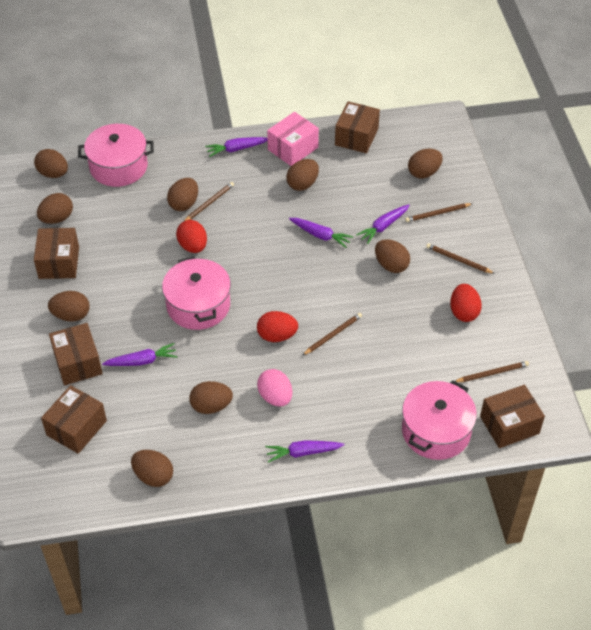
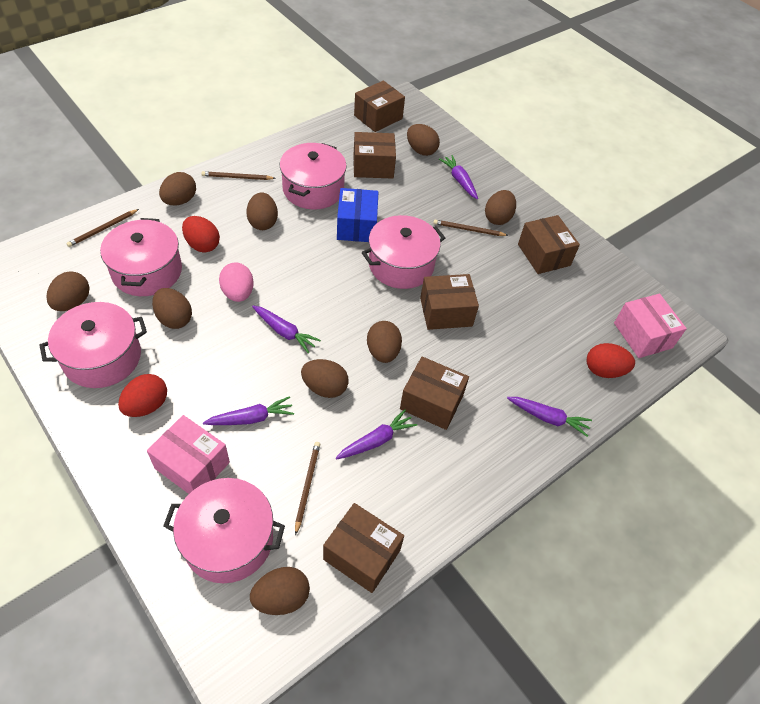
blue box: 0 -> 1
brown box: 5 -> 6
brown pencil: 5 -> 4
pink box: 1 -> 2
pink pot: 3 -> 5

